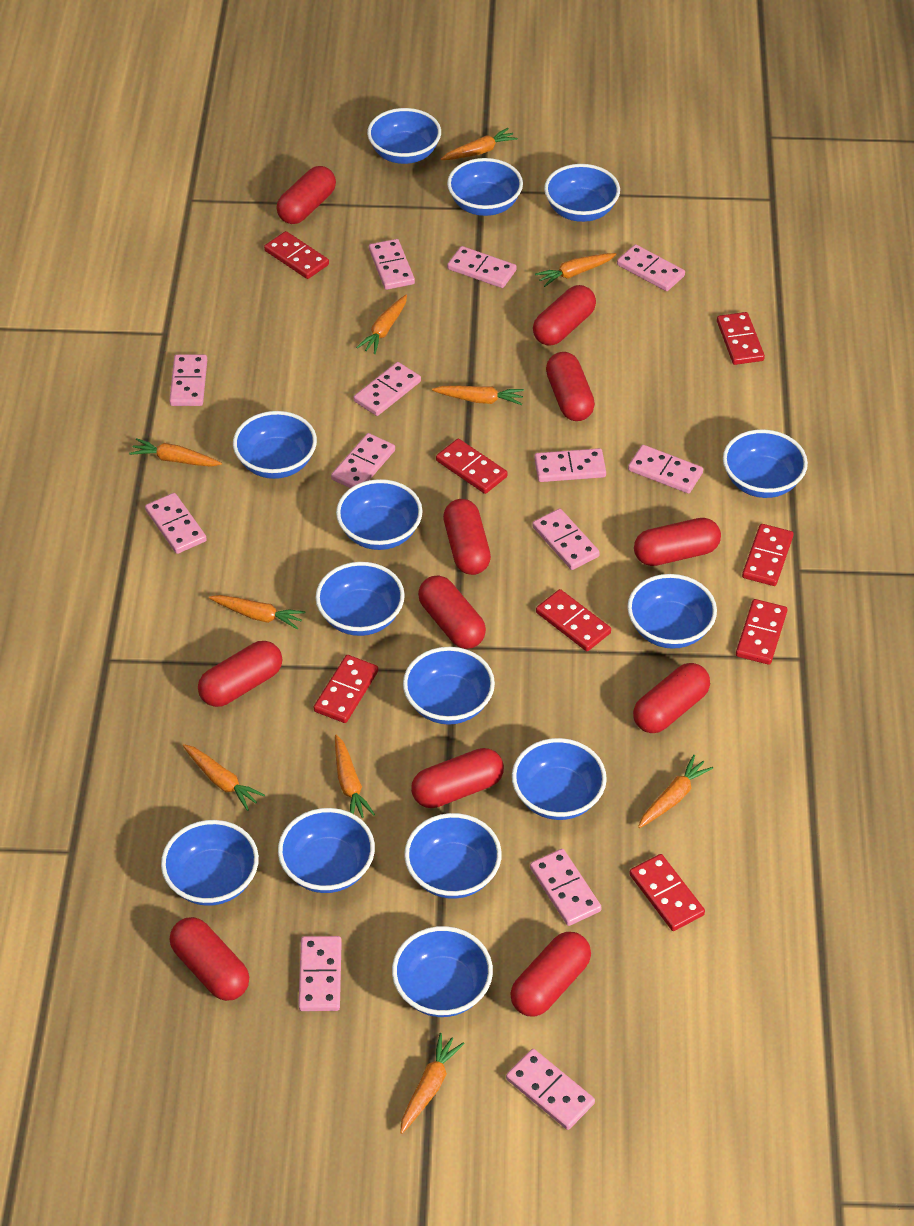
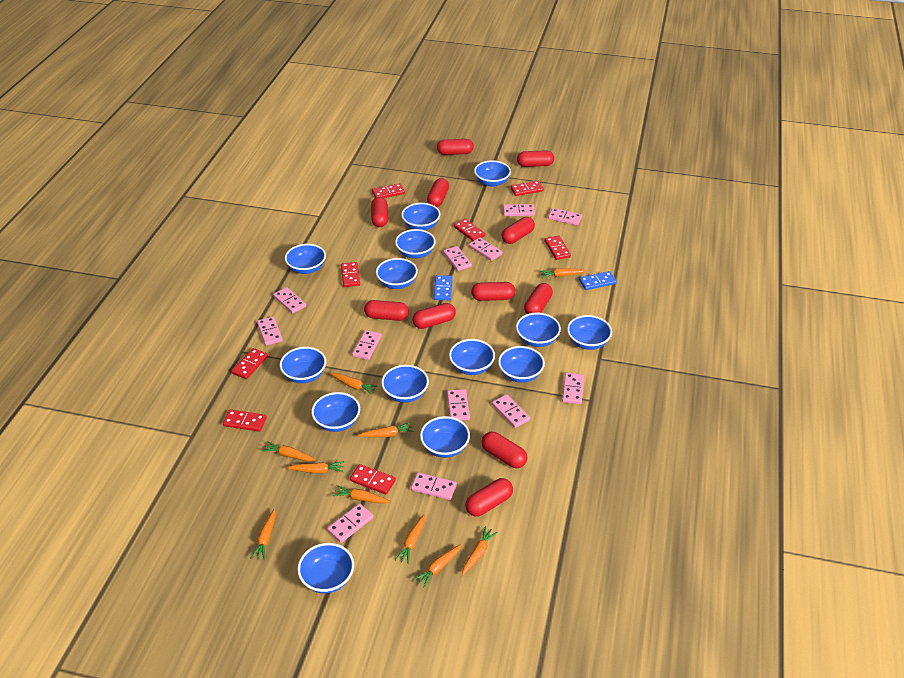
blue domino: 0 -> 2
pink domino: 13 -> 12

